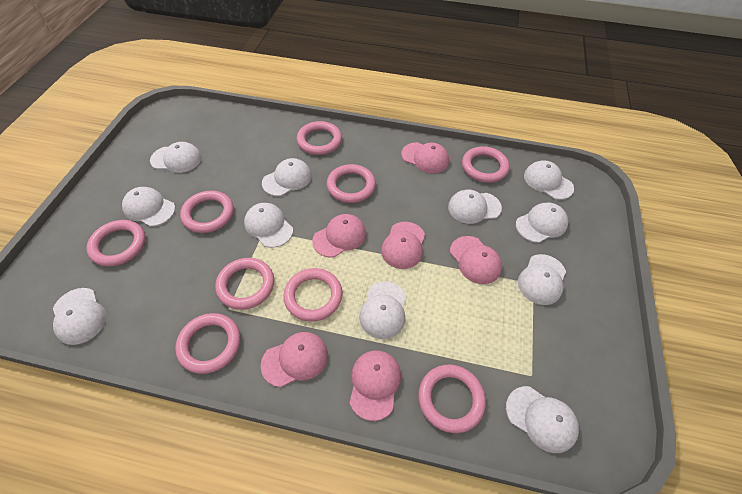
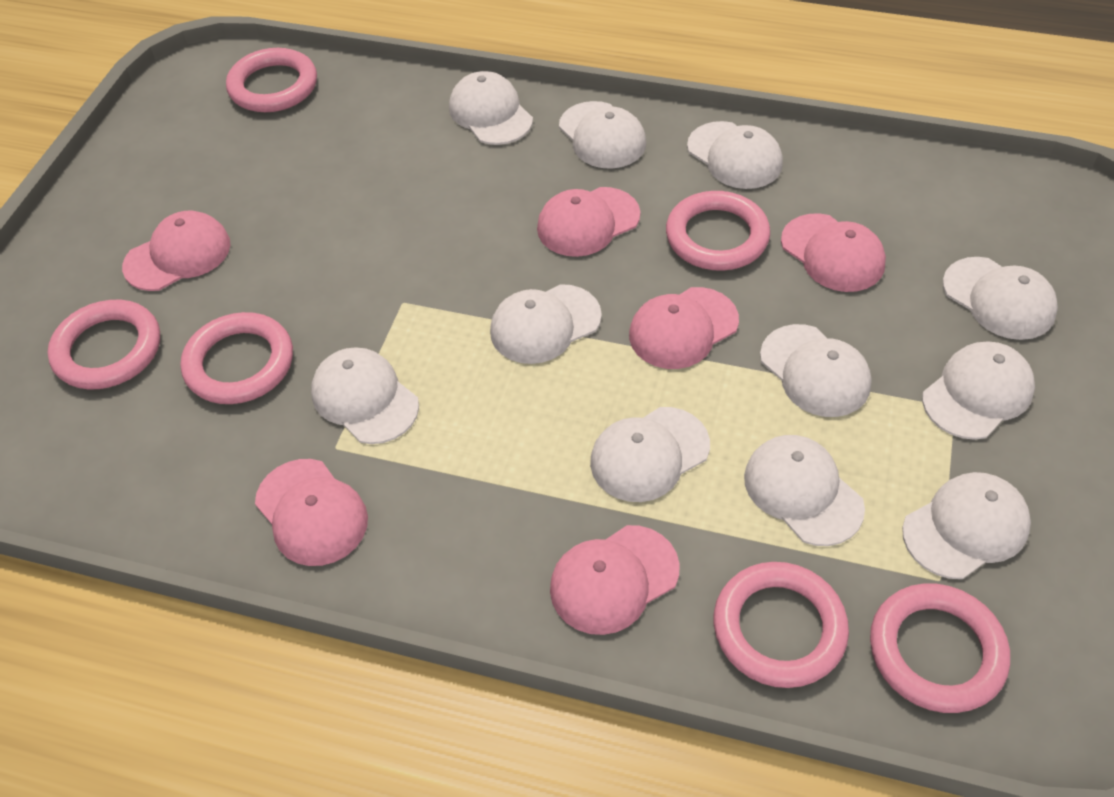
pink ring: 9 -> 6

